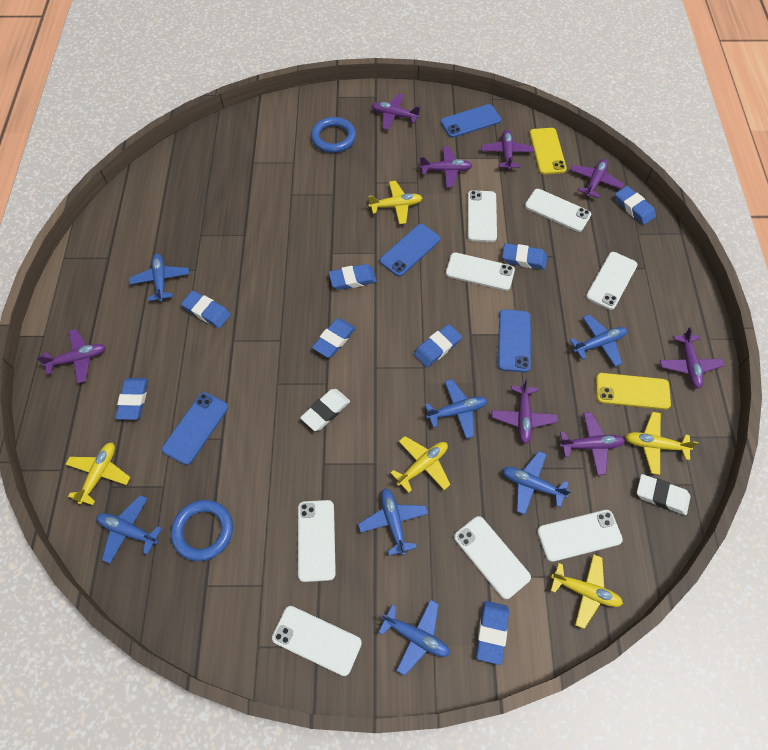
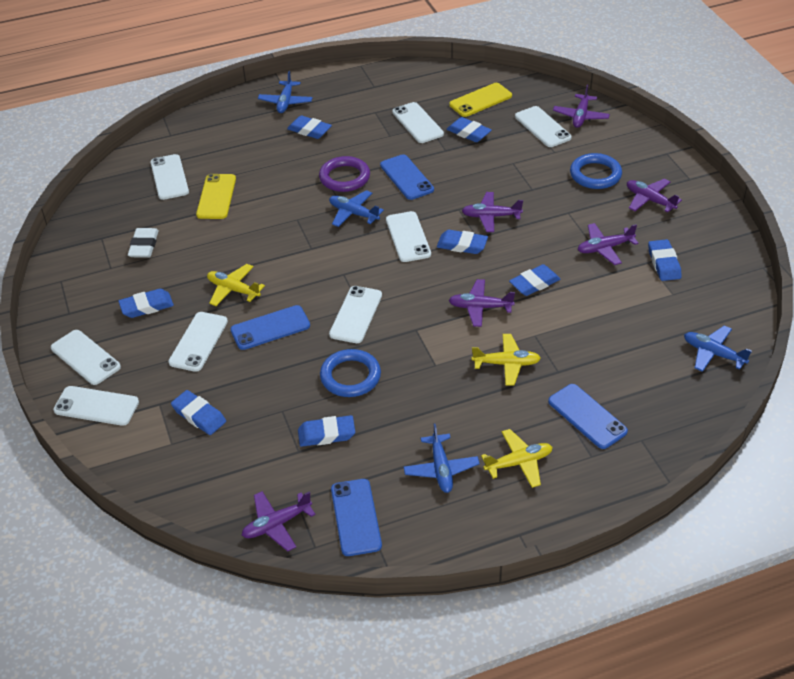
blue plane: 7 -> 4
purple plane: 8 -> 6
purple ring: 0 -> 1
white eraser: 2 -> 1
yellow plane: 5 -> 3

